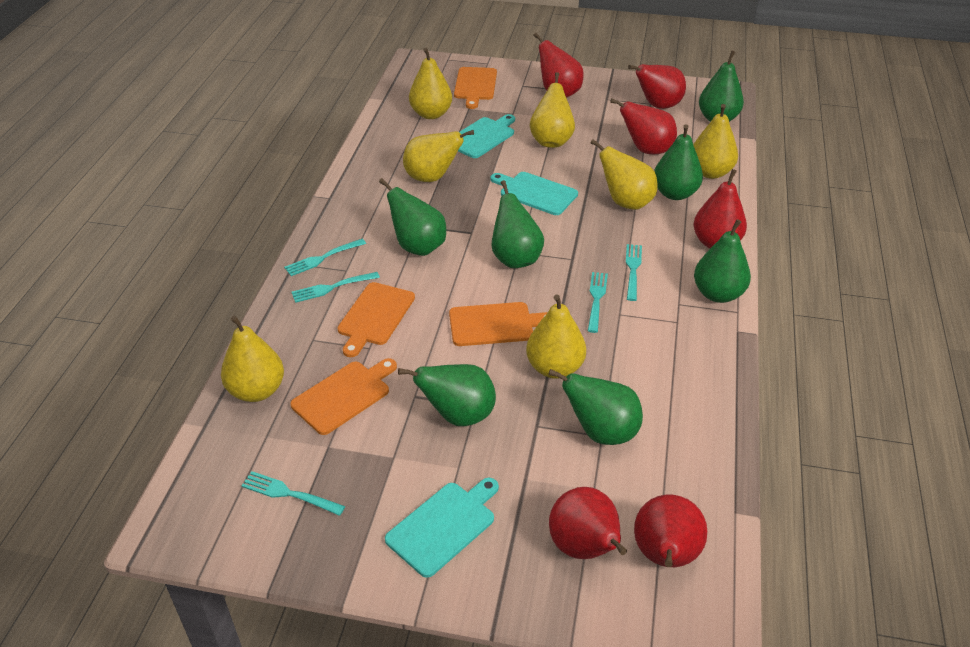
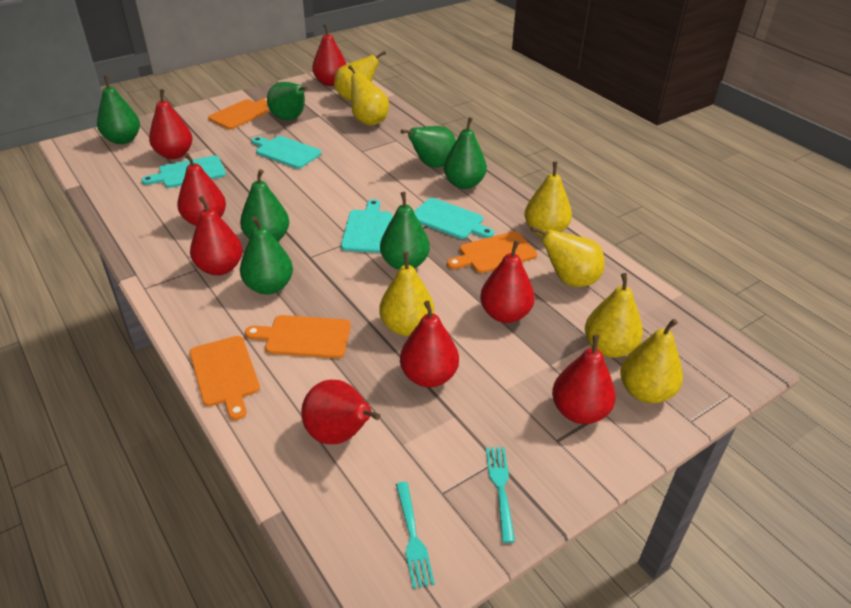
red pear: 6 -> 8
turquoise cutting board: 3 -> 4
turquoise fork: 5 -> 2

